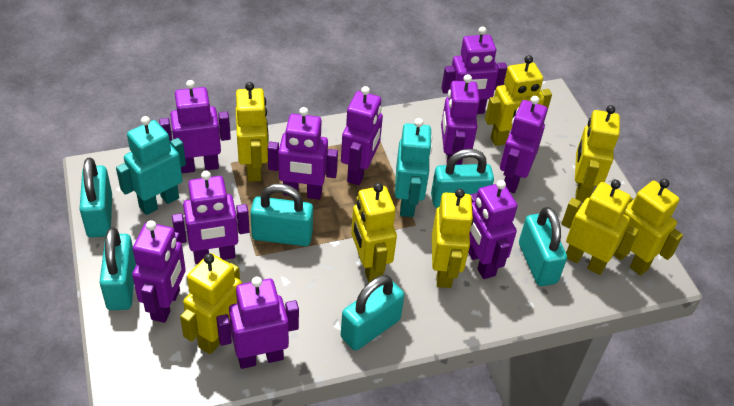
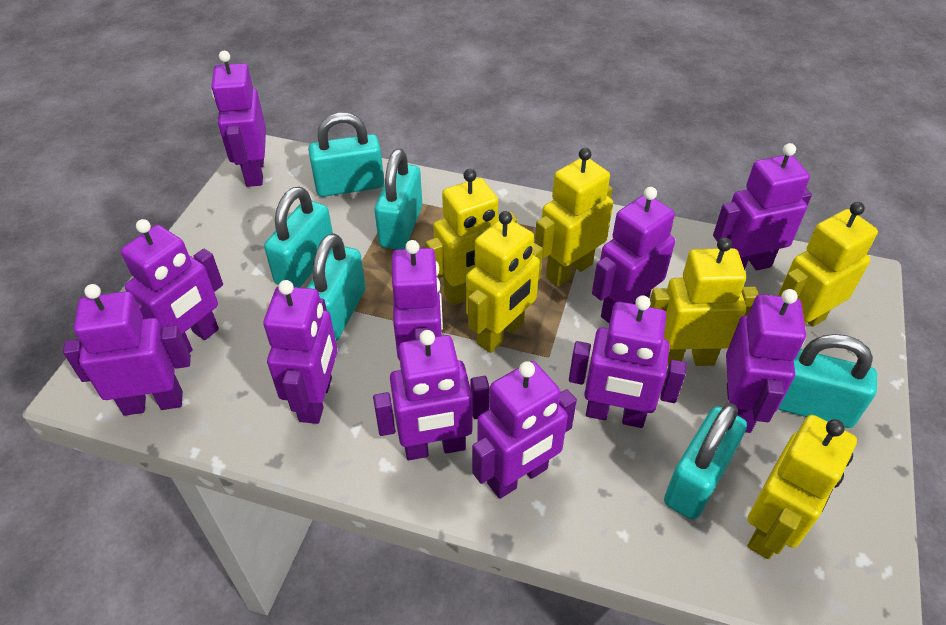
purple robot: 10 -> 11
turquoise robot: 2 -> 0
yellow robot: 8 -> 6

